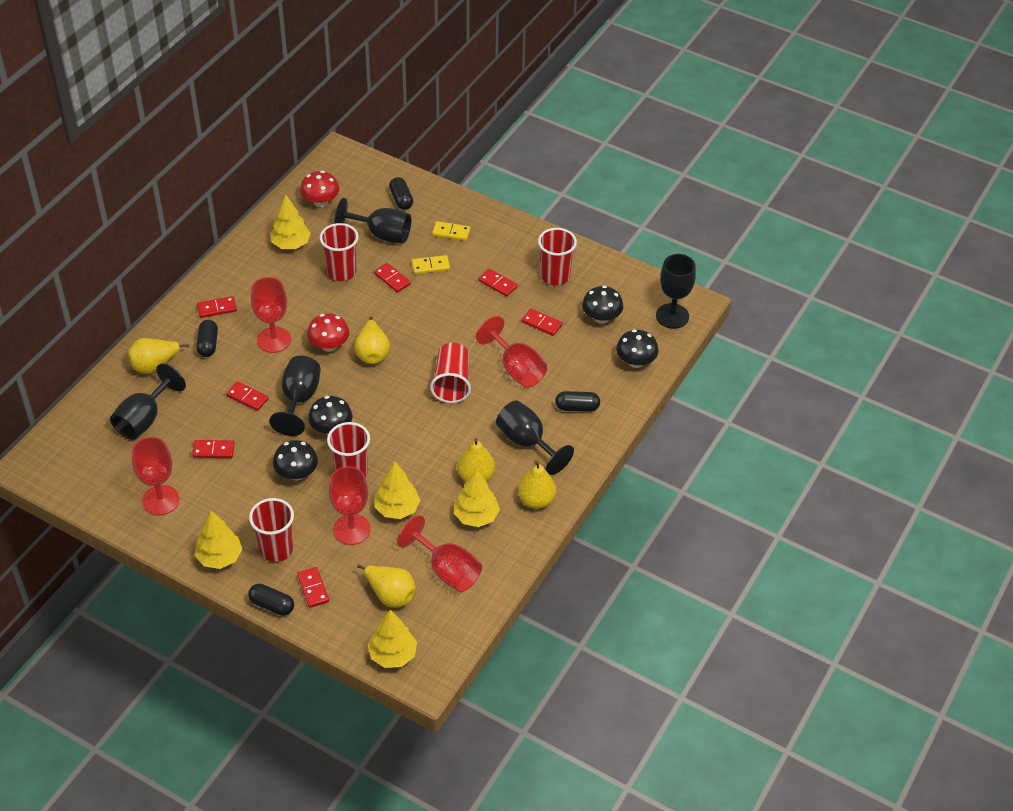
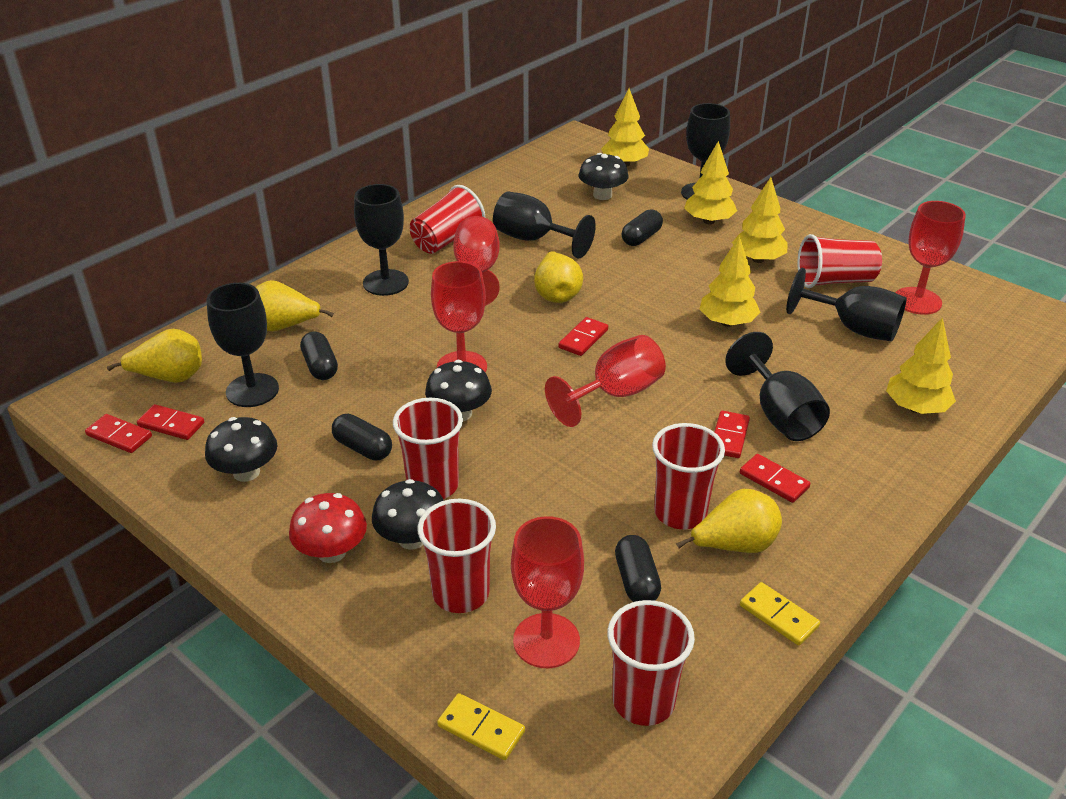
black goblet: 5 -> 6
red cup: 5 -> 6
red domino: 7 -> 5
red mushroom: 2 -> 1
yellow pear: 5 -> 4

